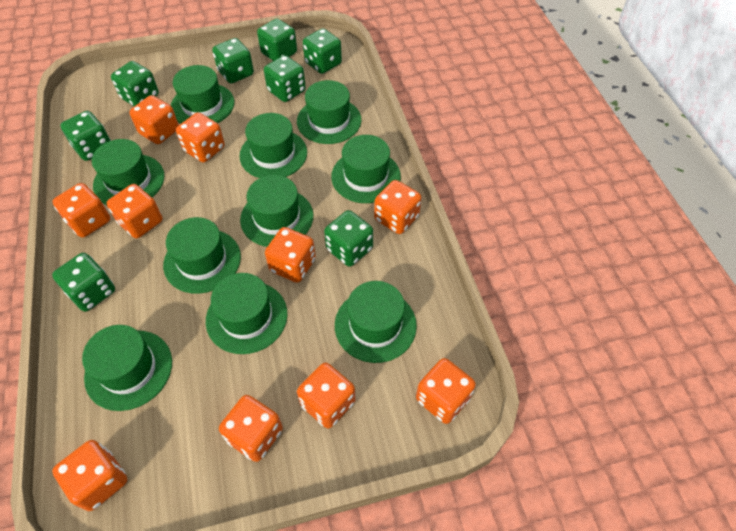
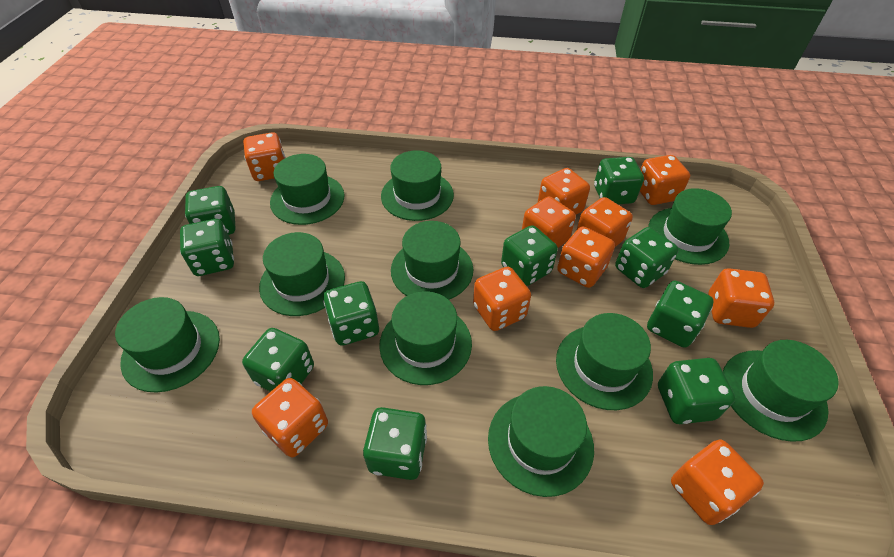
green dice: 8 -> 10

